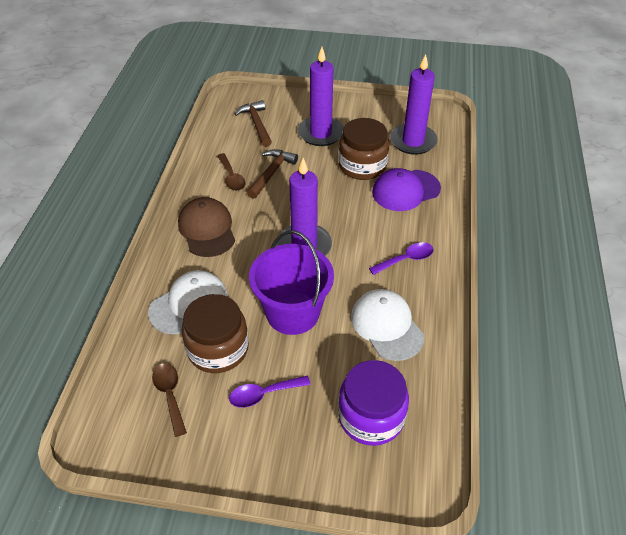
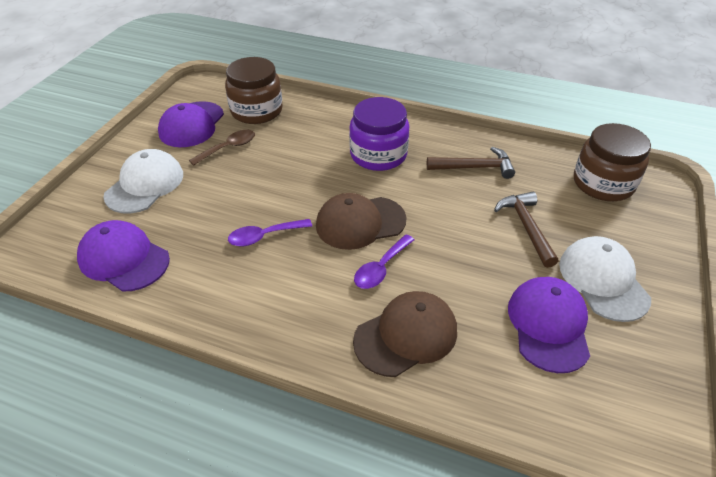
brown cap: 1 -> 2
brown spoon: 2 -> 1
purple bucket: 1 -> 0
purple candle: 3 -> 0
purple cap: 1 -> 3

